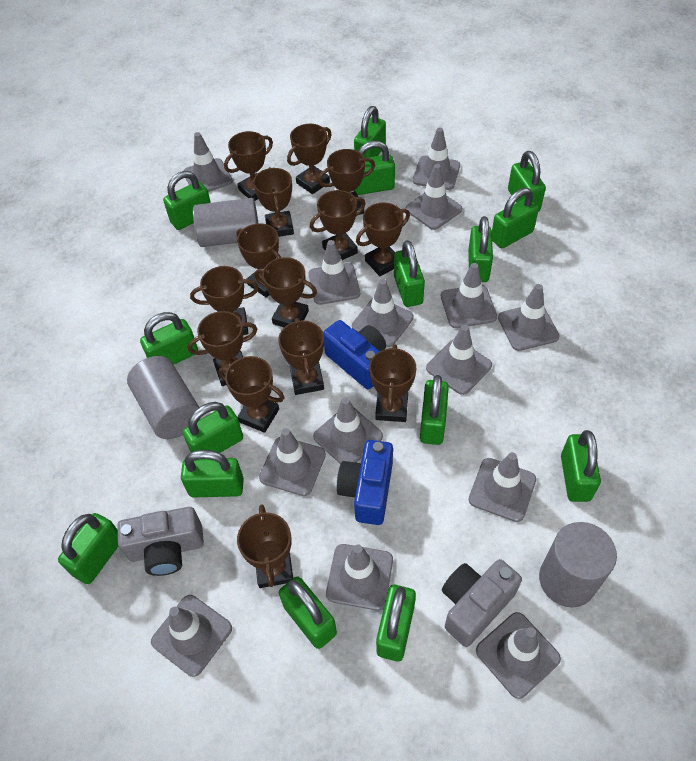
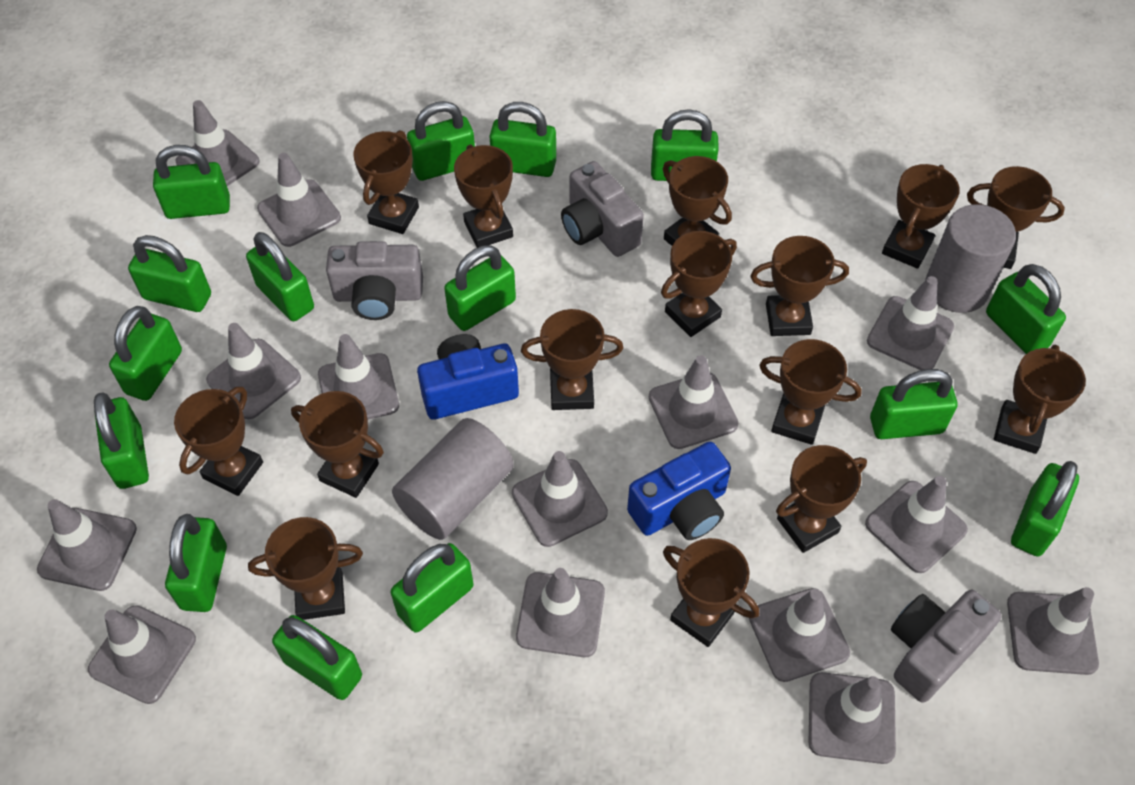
brown trophy: 14 -> 15
grey camera: 2 -> 3
grey cylinder: 3 -> 2

